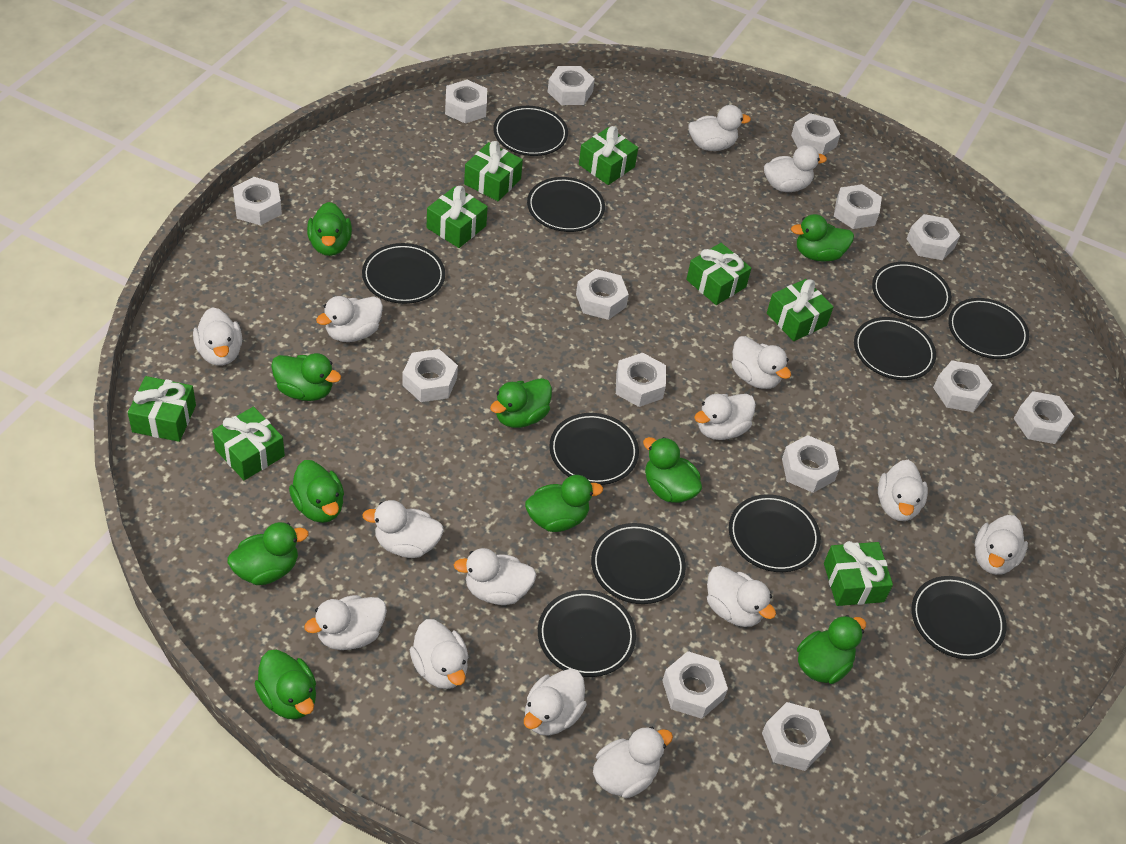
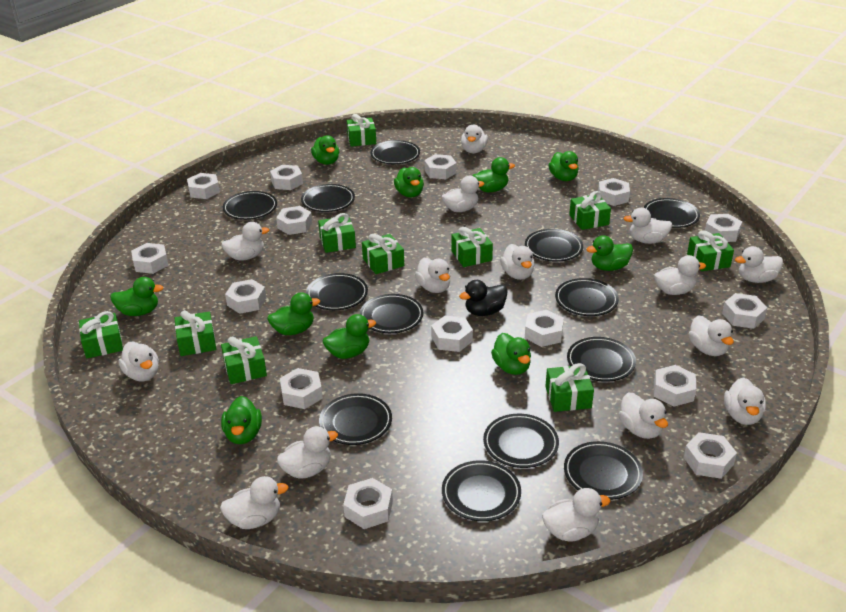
black duck: 0 -> 1
black plate: 11 -> 13
green gift: 8 -> 10
white nut: 14 -> 15

